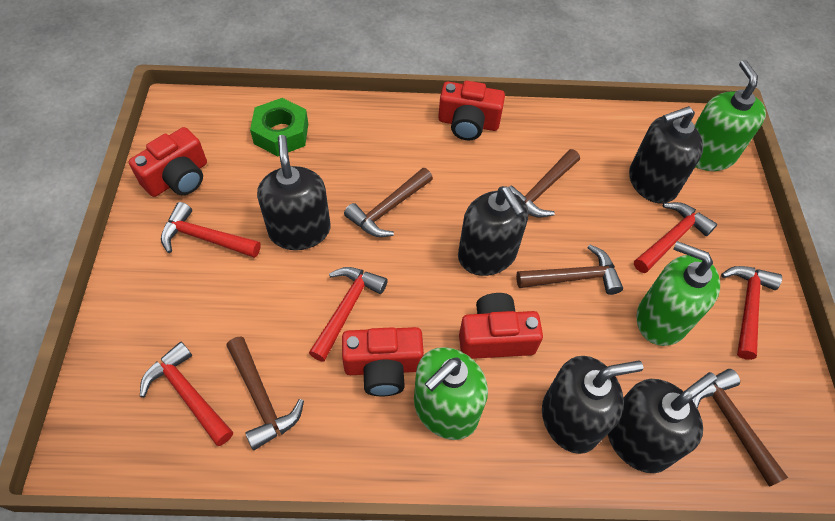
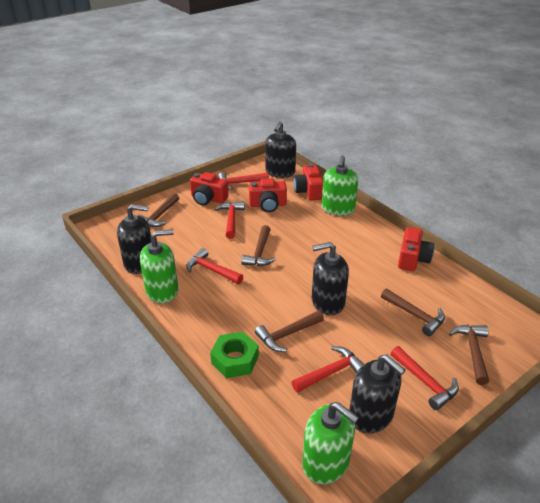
black soap dispenser: 5 -> 4

